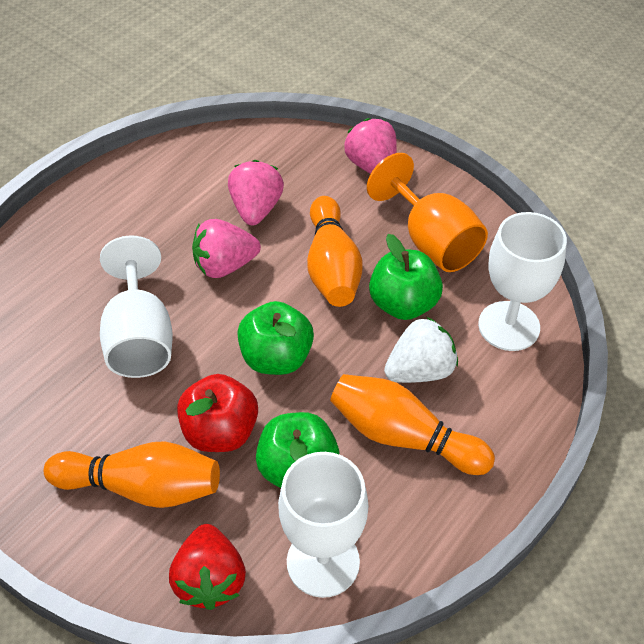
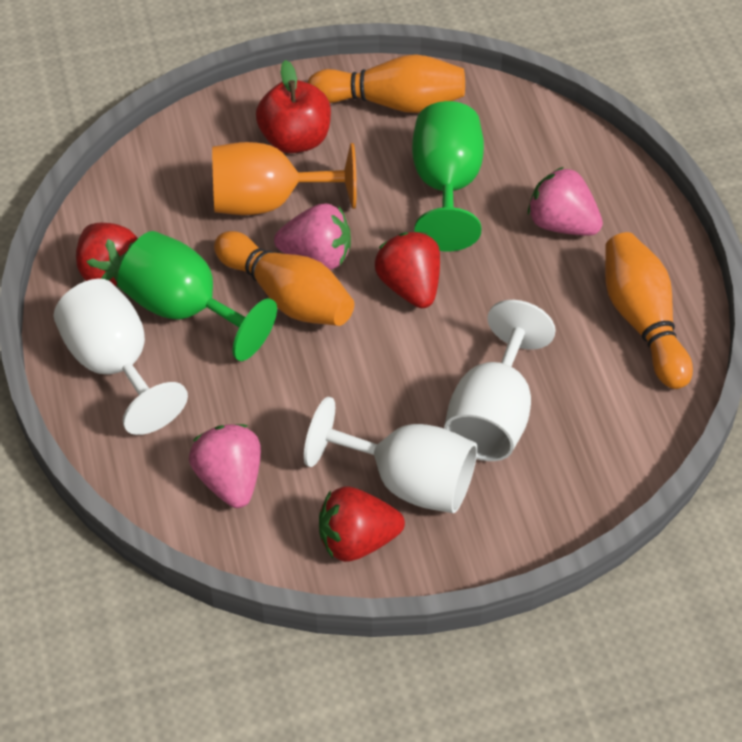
green apple: 3 -> 0
green goblet: 0 -> 2
red strawberry: 1 -> 3
white strawberry: 1 -> 0

